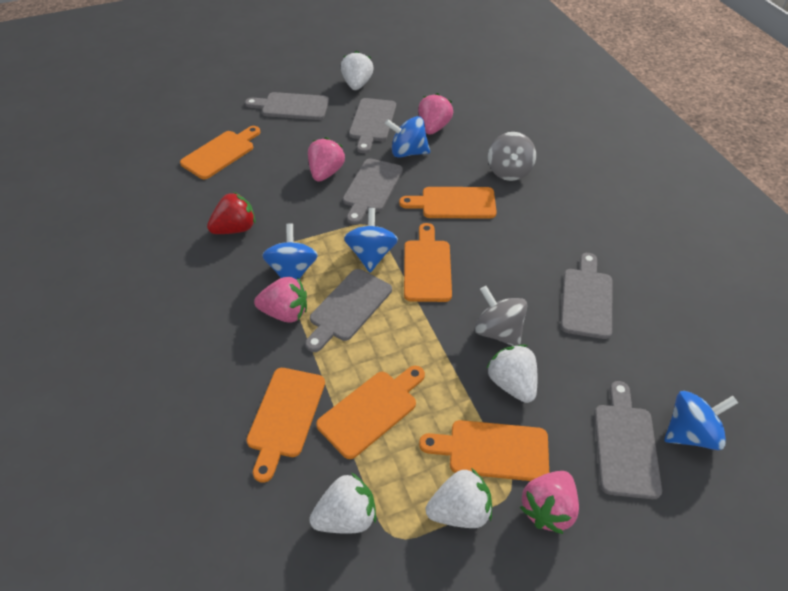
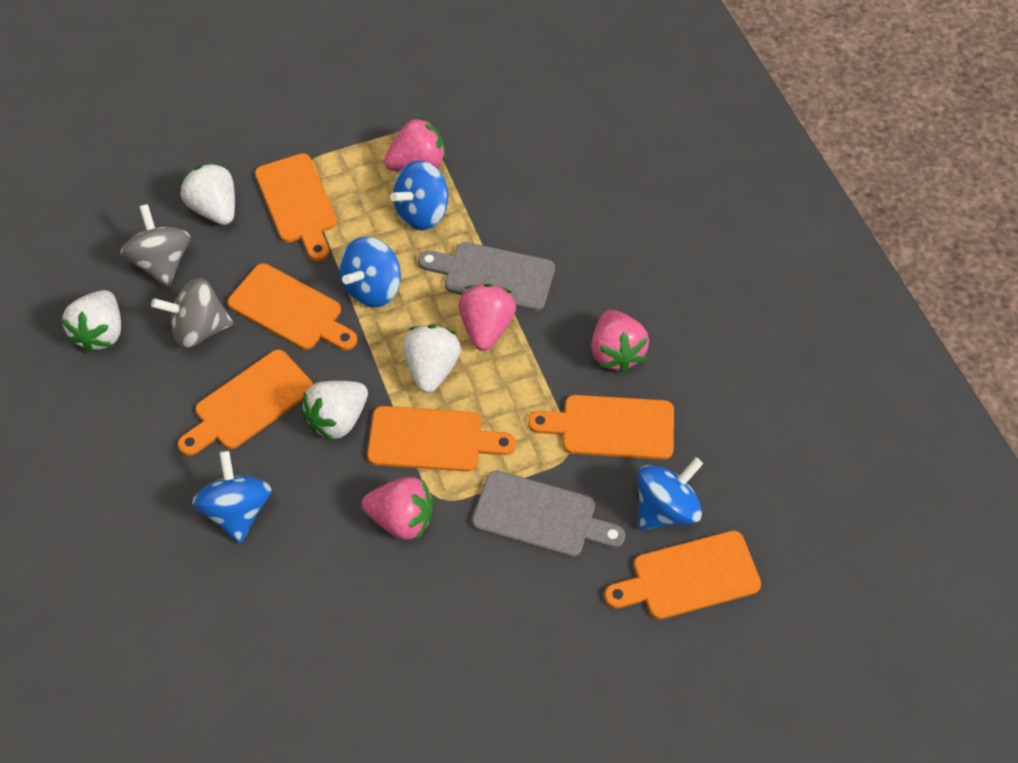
grey cutting board: 6 -> 2
red strawberry: 1 -> 0

